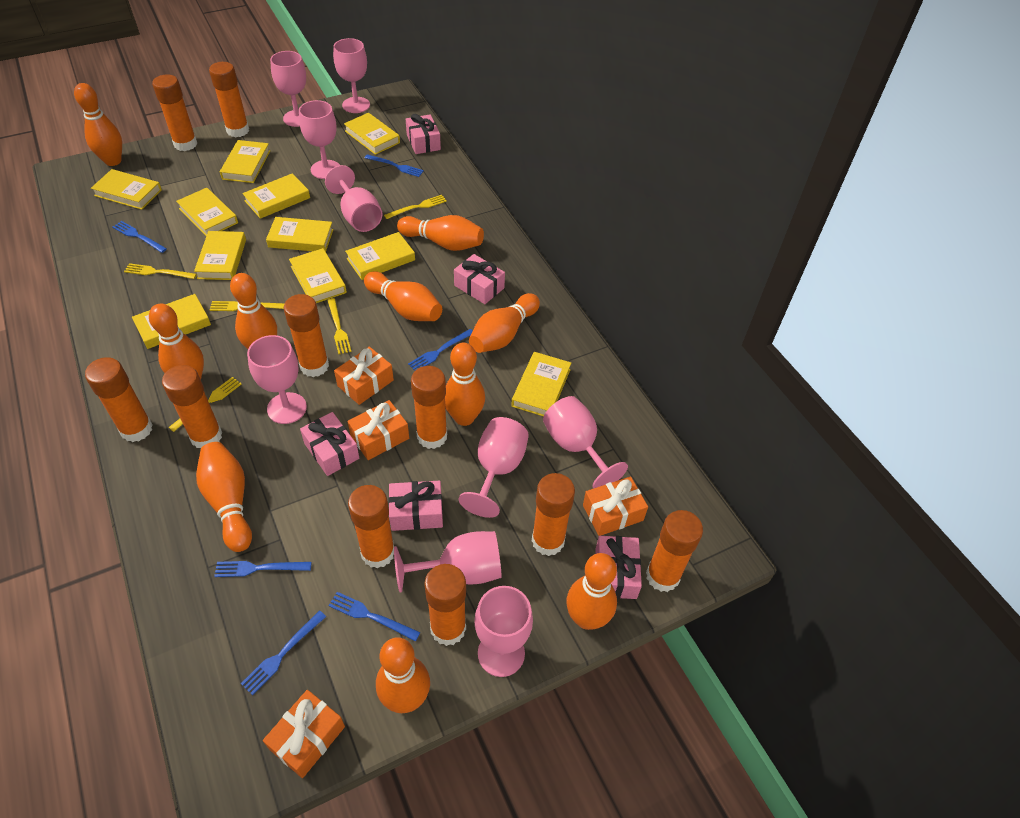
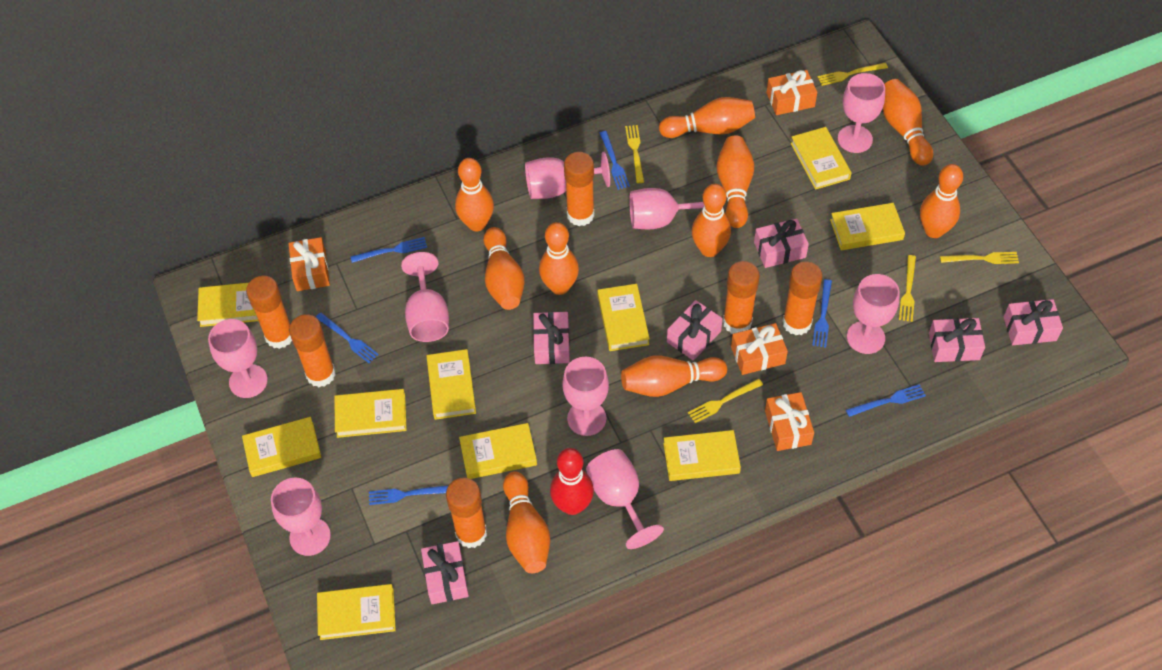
orange glue stick: 10 -> 6
pink gift: 5 -> 6
red bowling pin: 0 -> 1
yellow book: 11 -> 10

